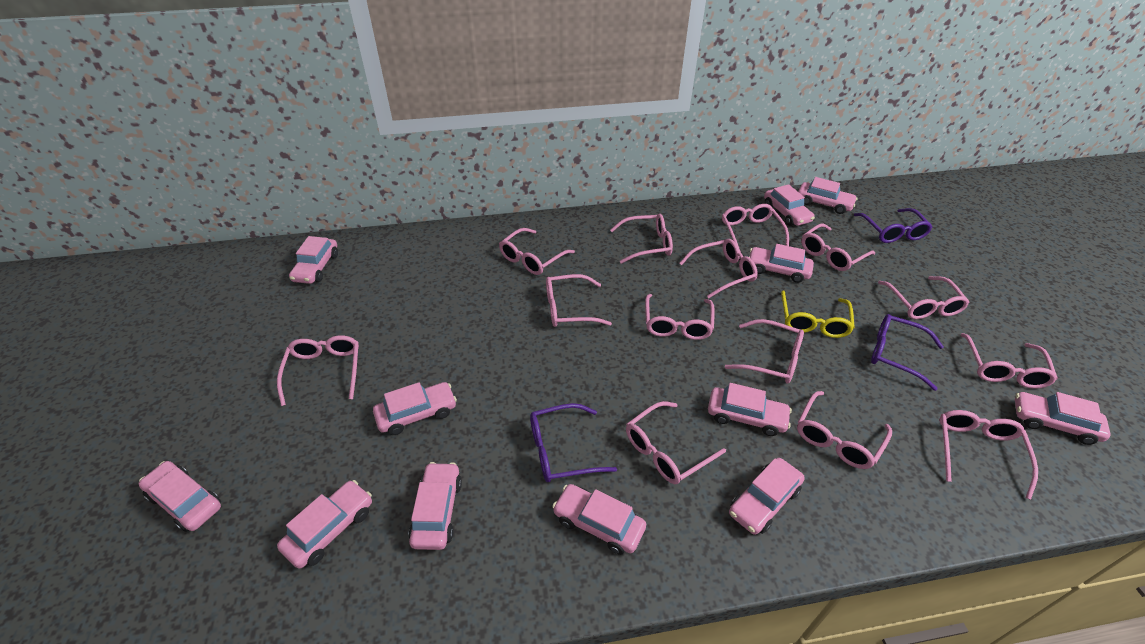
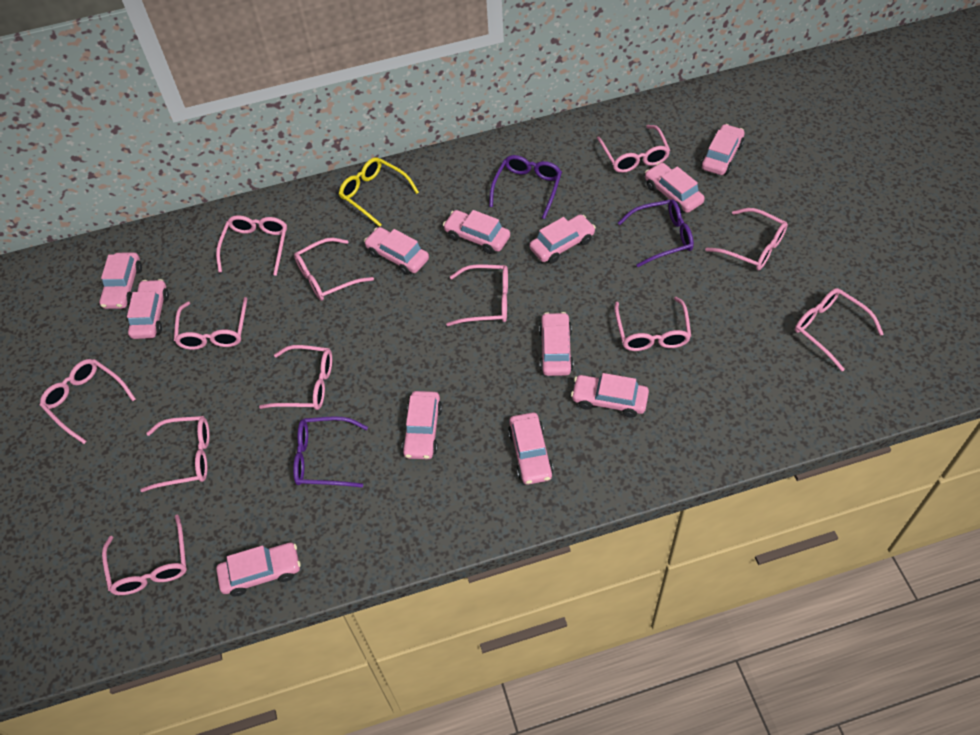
pink glasses: 14 -> 12

